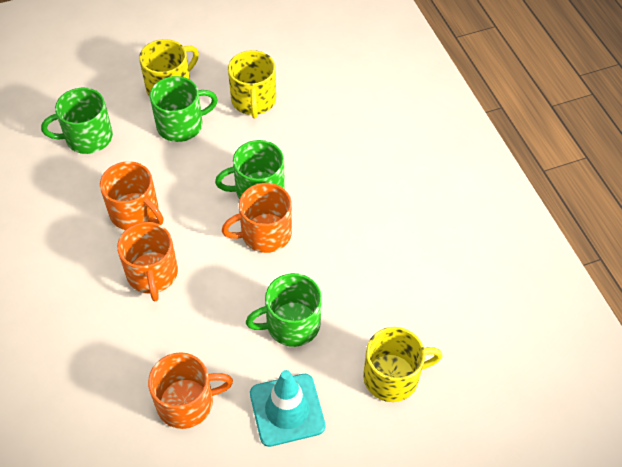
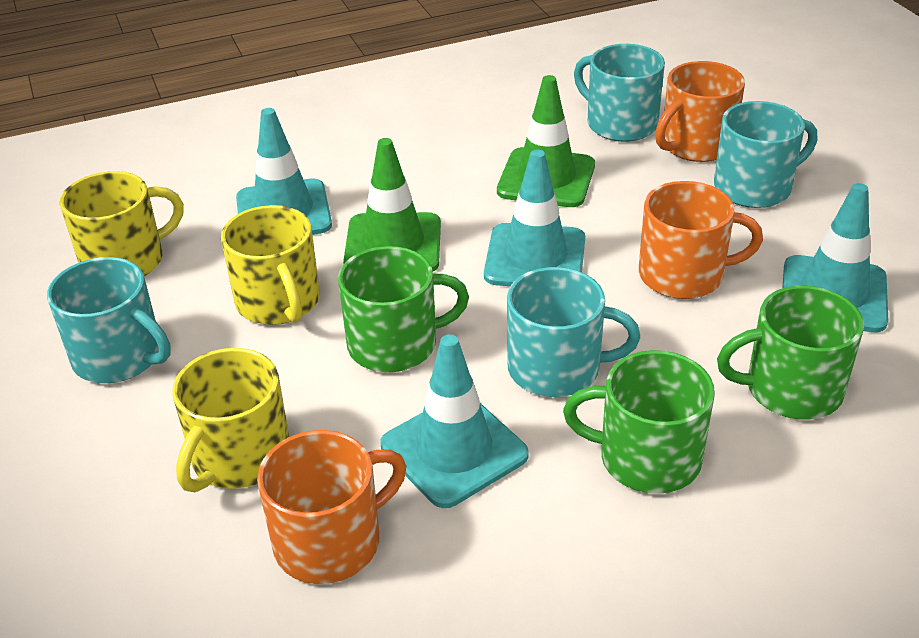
green mug: 4 -> 3
green traffic cone: 0 -> 2
orange mug: 4 -> 3
turquoise mug: 0 -> 4
turquoise traffic cone: 1 -> 4

